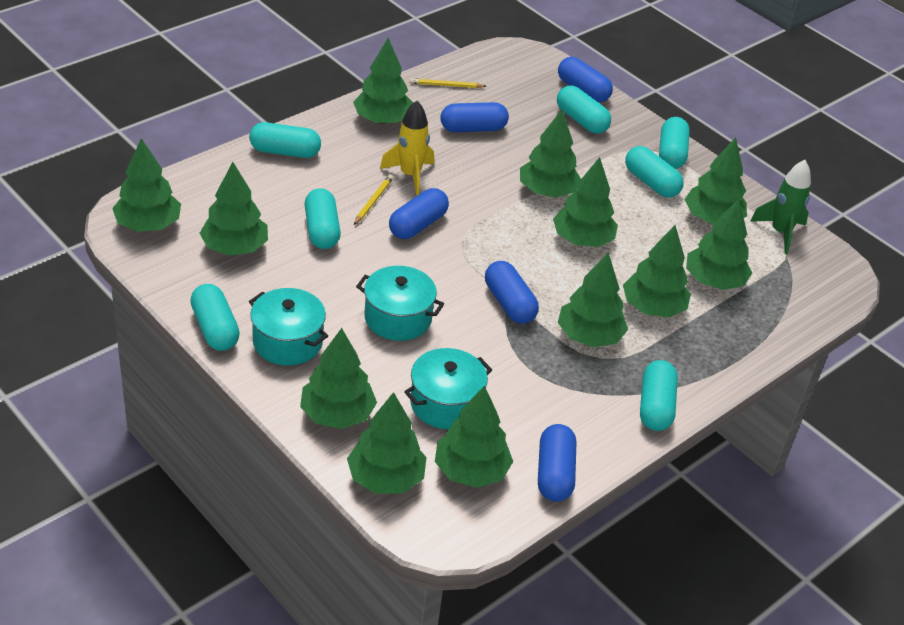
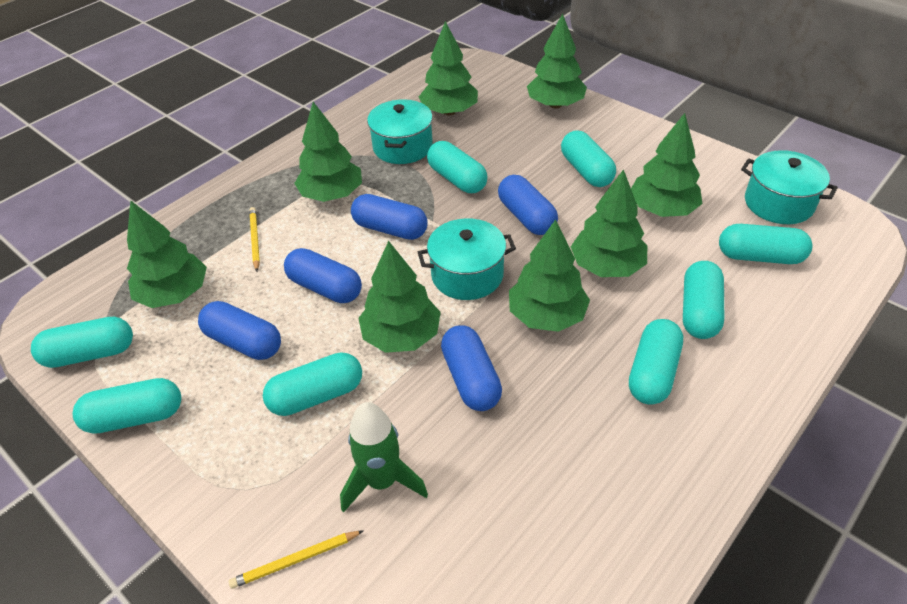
green tree: 12 -> 8
turquoise capsule: 7 -> 8
yellow rocket: 1 -> 0

